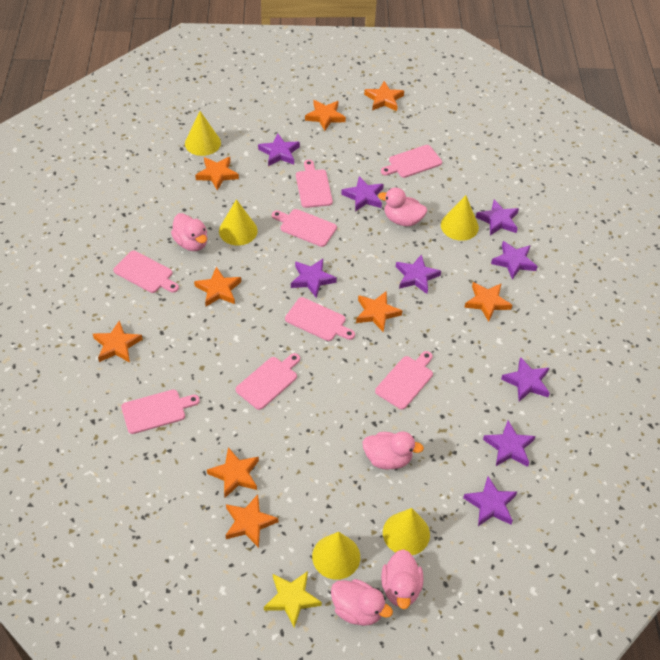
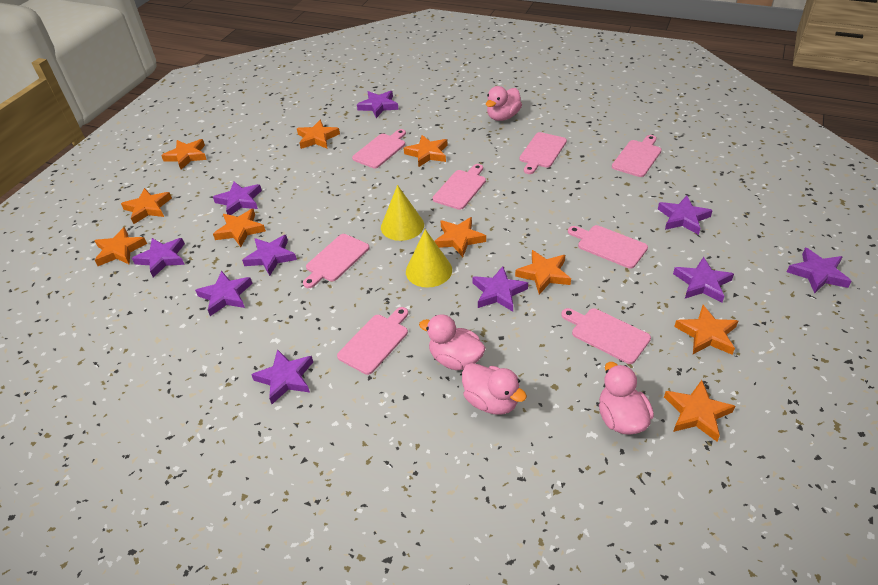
orange star: 9 -> 10
pink duck: 5 -> 4
purple star: 9 -> 10
yellow cone: 5 -> 2
yellow star: 1 -> 0

